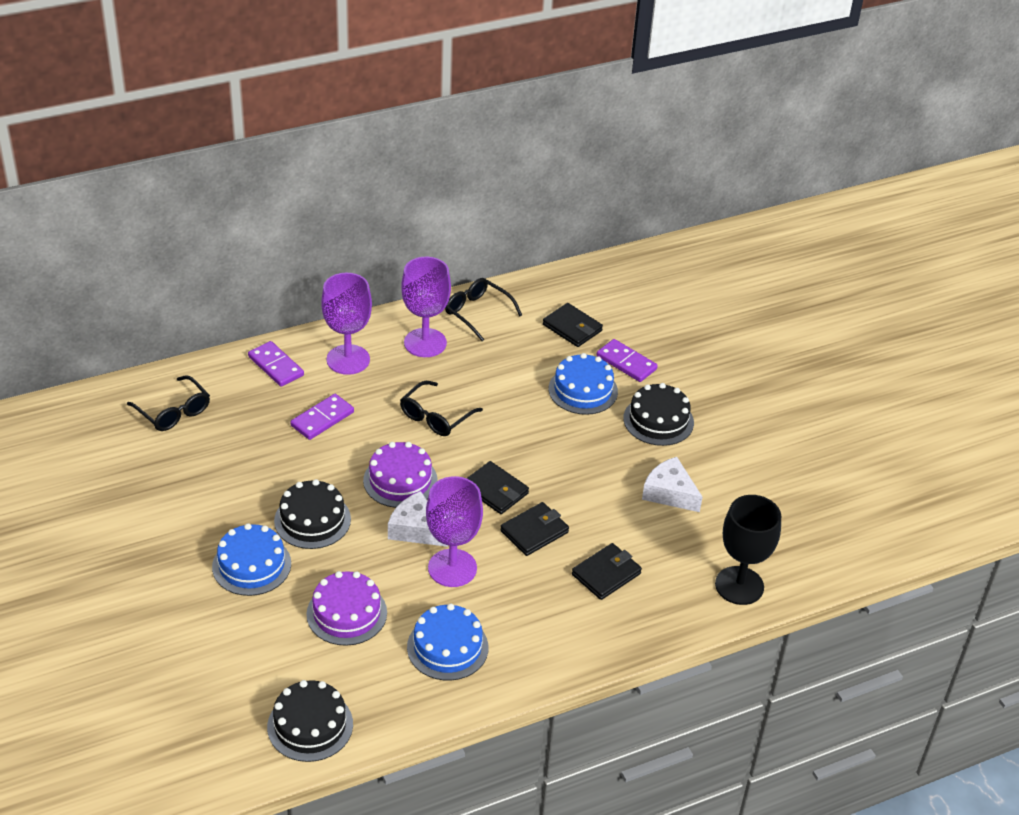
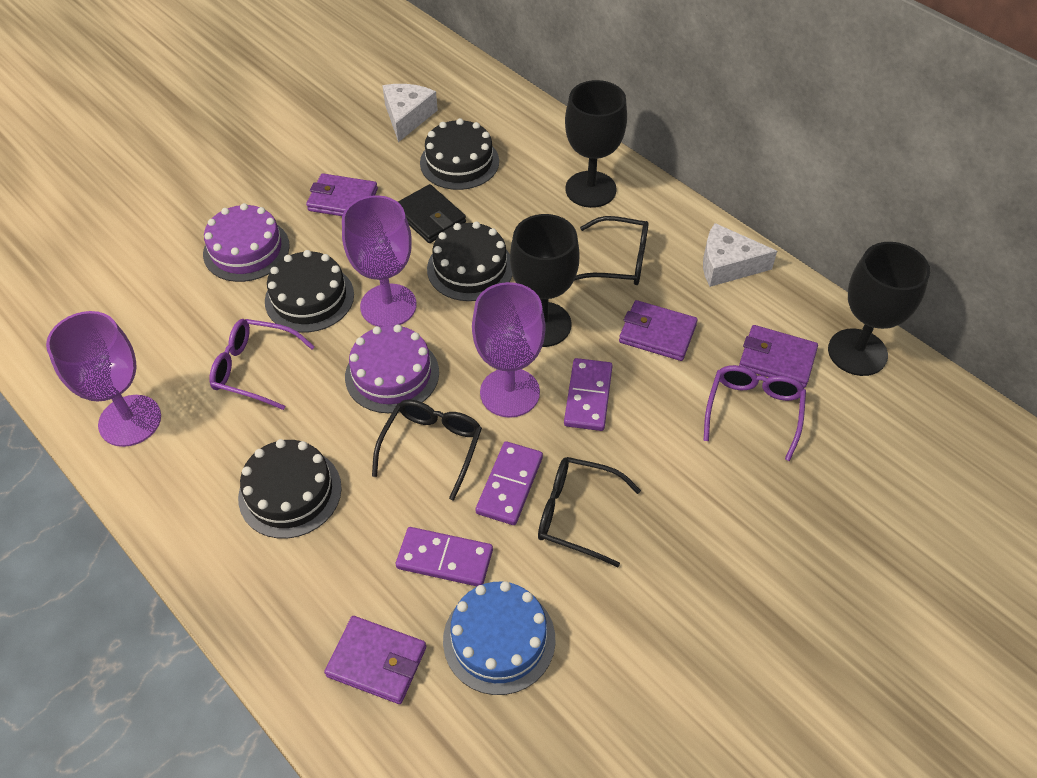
black cake: 3 -> 4
black goblet: 1 -> 3
black wallet: 4 -> 1
blue cake: 3 -> 1
purple glasses: 0 -> 2
purple wallet: 0 -> 4

